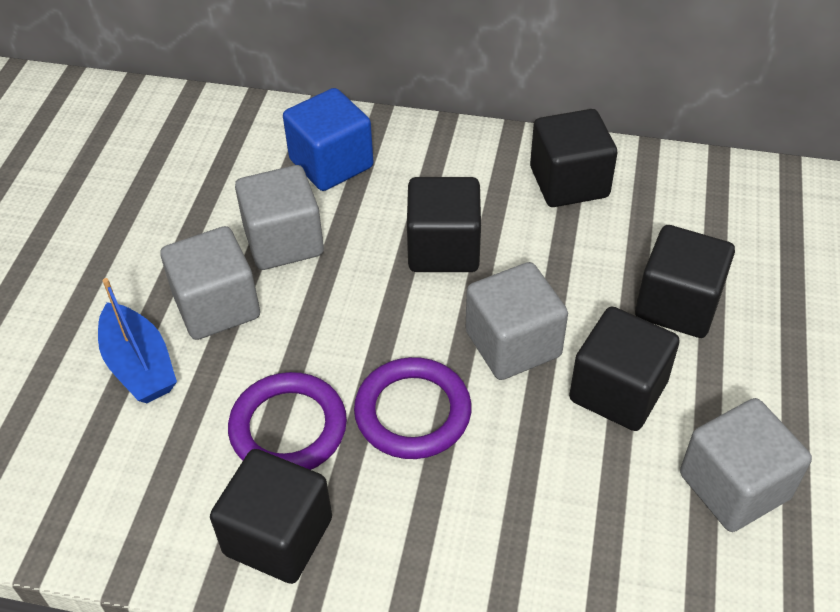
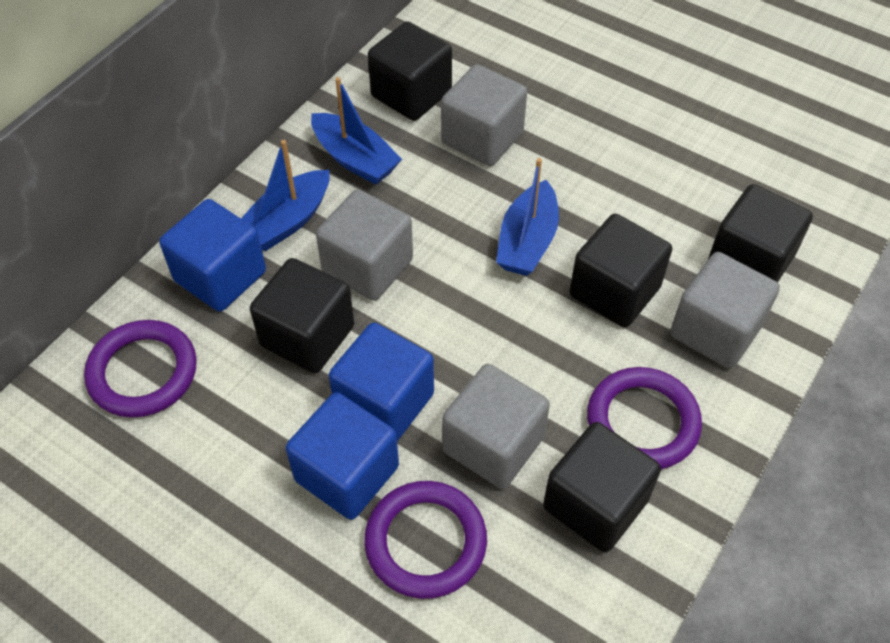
blue boat: 1 -> 3
blue cube: 1 -> 3
purple ring: 2 -> 3

